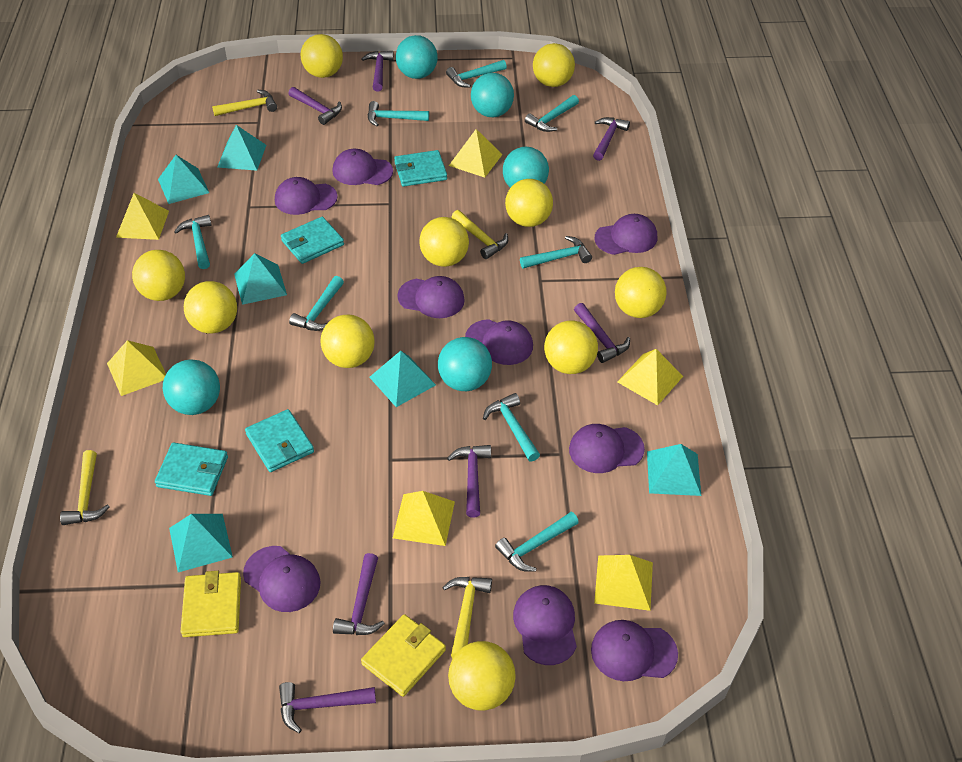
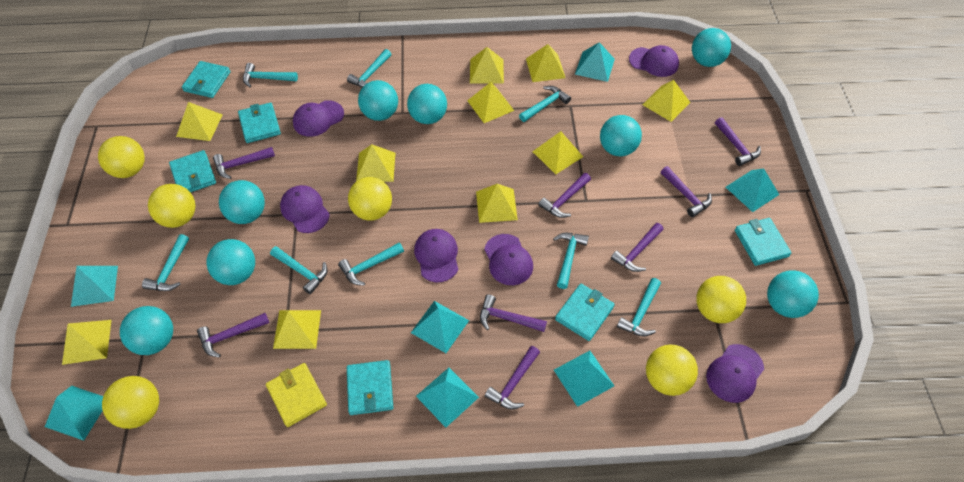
purple cap: 9 -> 6
purple hammer: 7 -> 8
turquoise ball: 5 -> 8
turquoise pyramid: 6 -> 7
turquoise wallet: 4 -> 6
yellow ball: 10 -> 6
yellow hammer: 4 -> 0
yellow pyramid: 6 -> 10
yellow wallet: 2 -> 1

